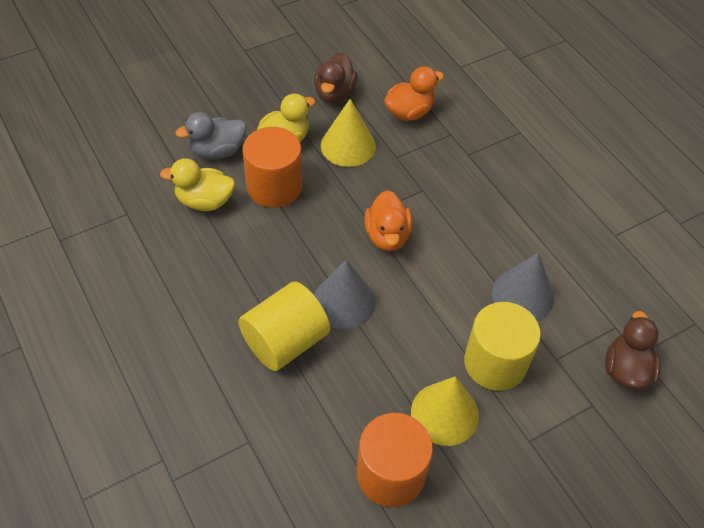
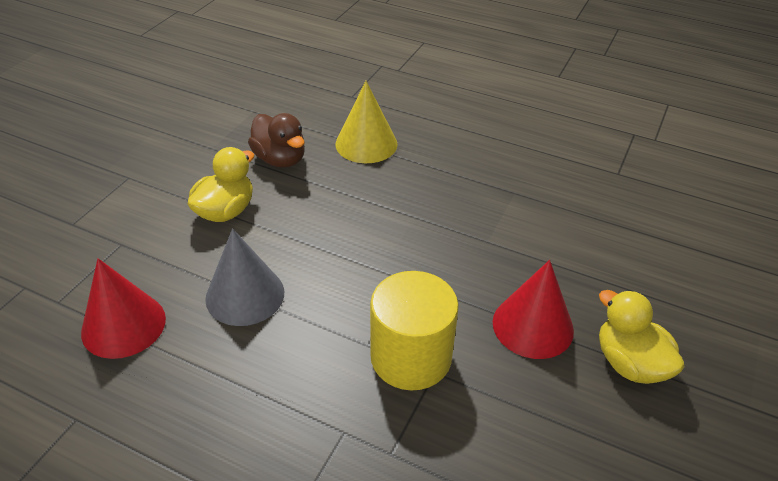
brown duck: 2 -> 1
grey cone: 2 -> 1
grey duck: 1 -> 0
orange cylinder: 2 -> 0
orange duck: 2 -> 0
red cone: 0 -> 2
yellow cone: 2 -> 1
yellow cylinder: 2 -> 1

